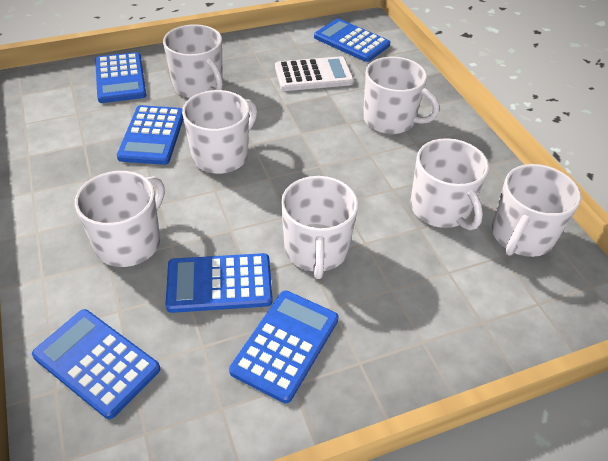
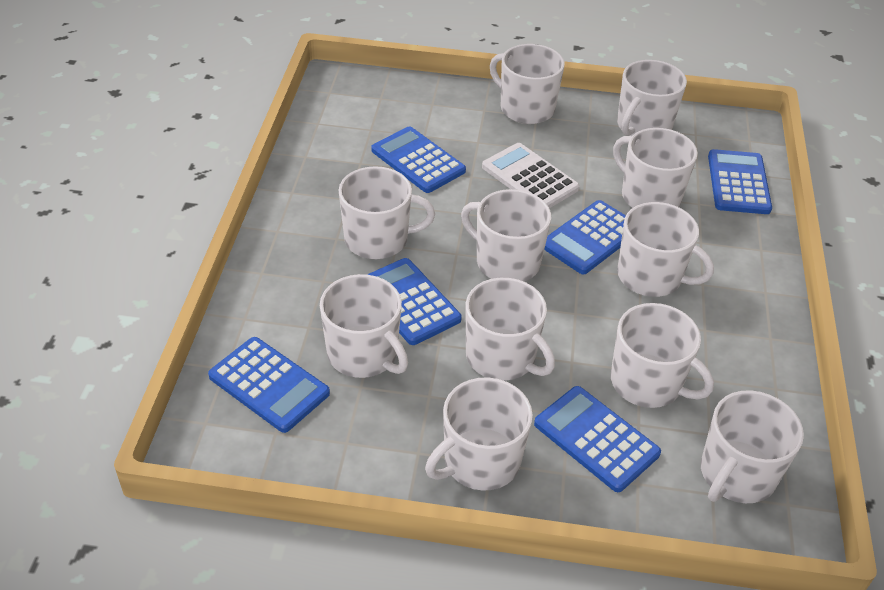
white mug: 7 -> 11

